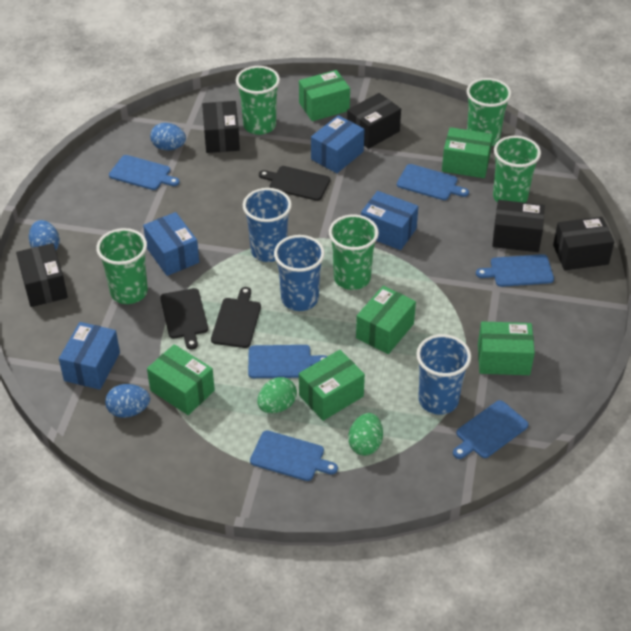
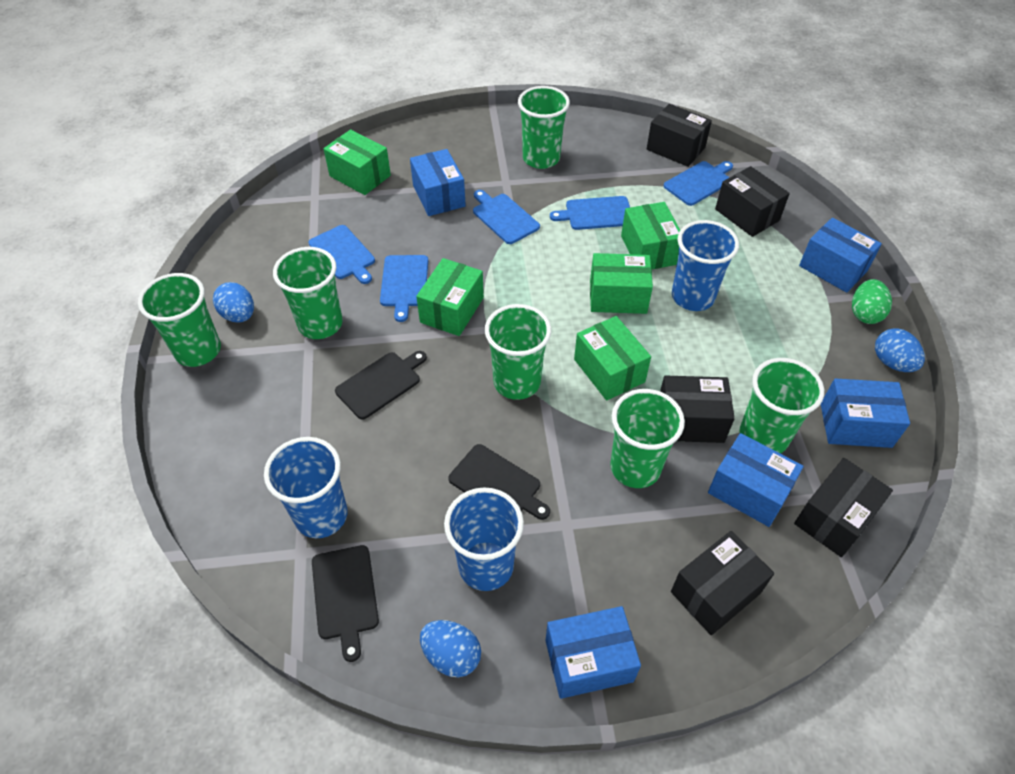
blue box: 4 -> 5
blue cutting board: 6 -> 5
green box: 6 -> 5
green cup: 5 -> 6
green egg: 2 -> 1

